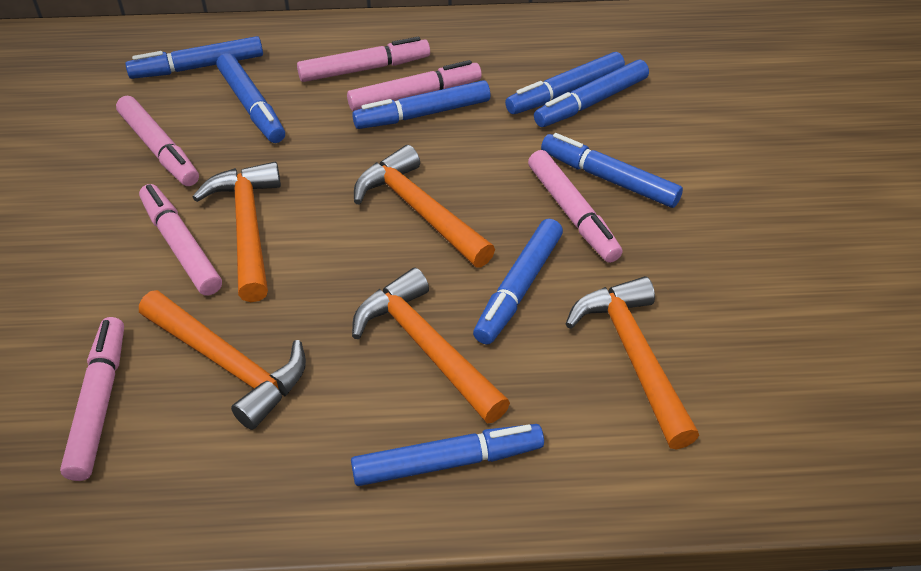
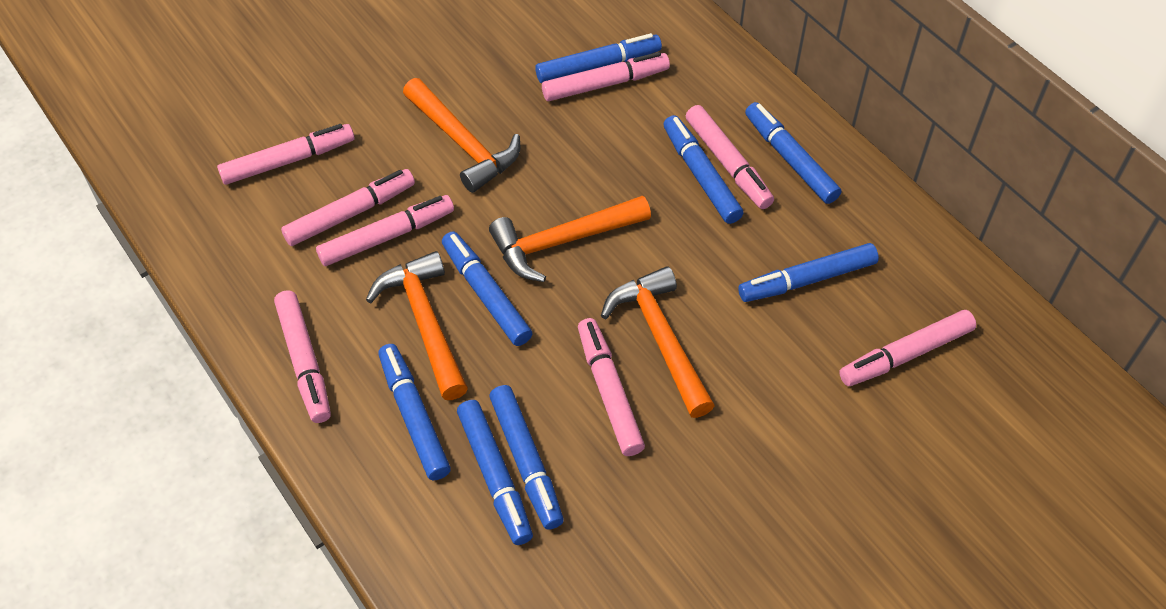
orange hammer: 5 -> 4
pink marker: 6 -> 8

